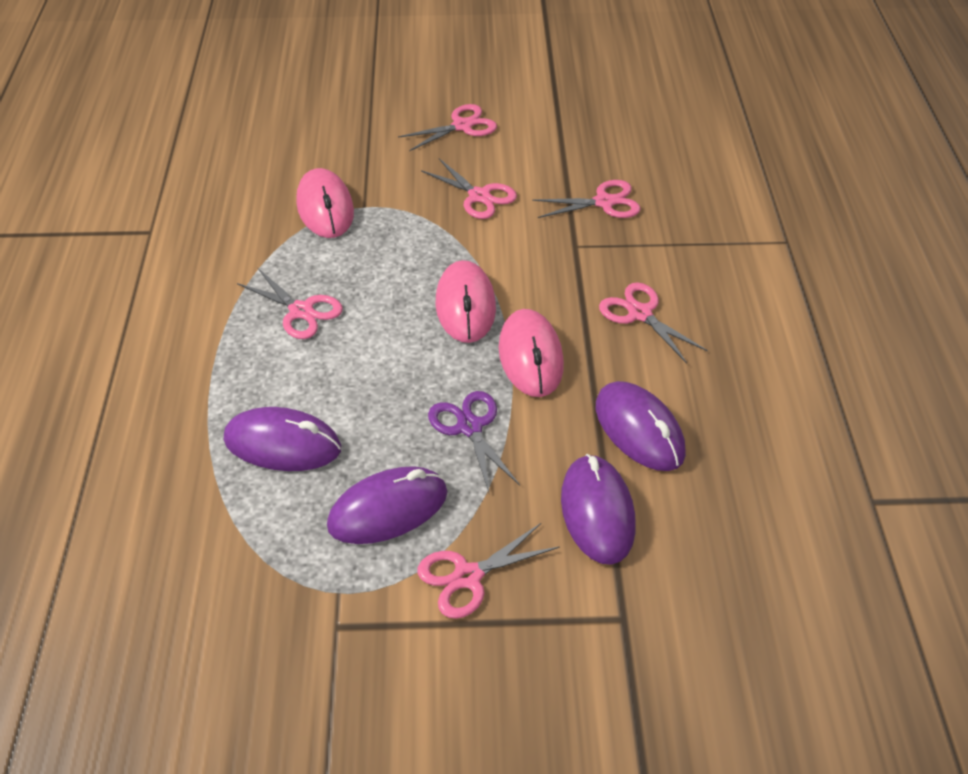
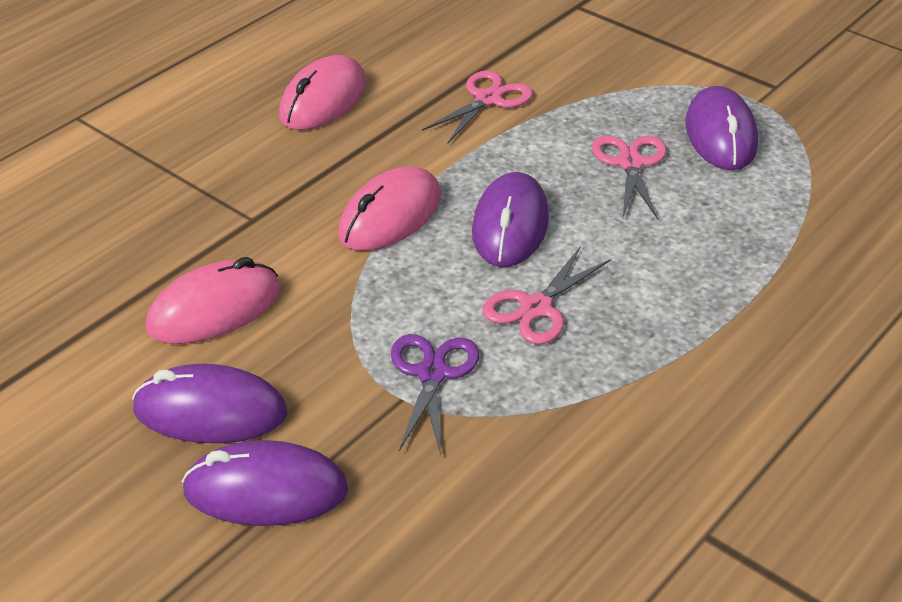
pink scissors: 6 -> 3

